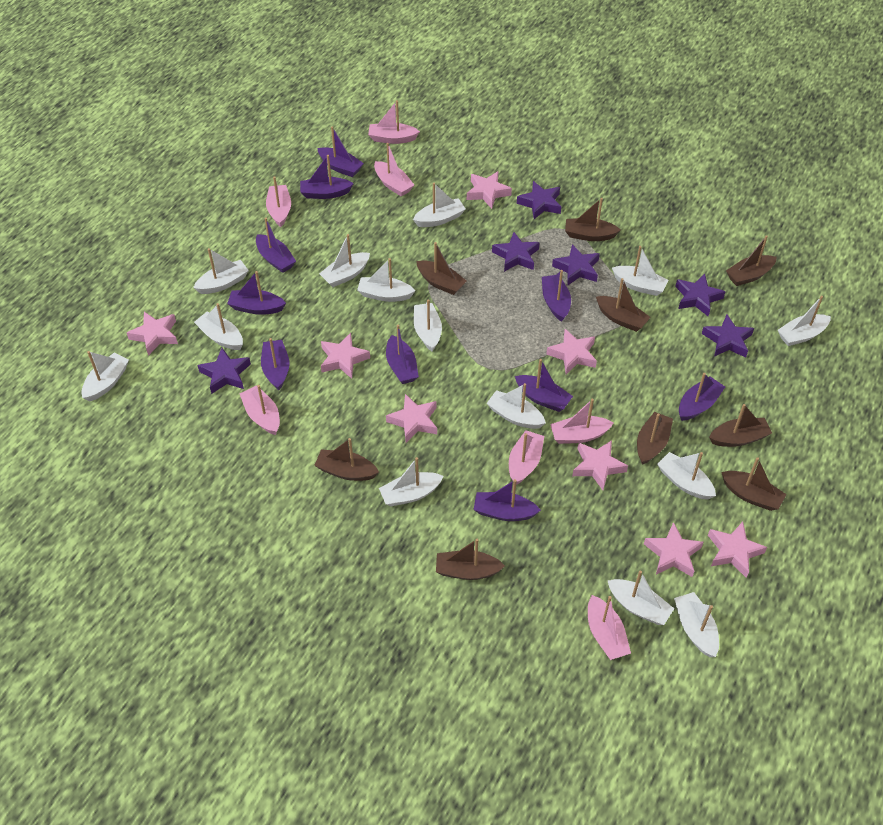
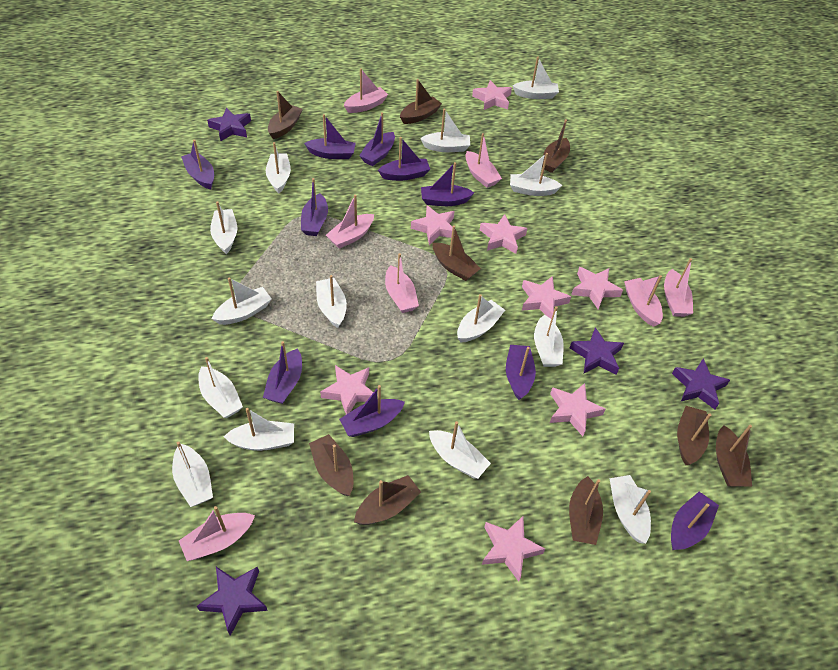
purple star: 6 -> 4

